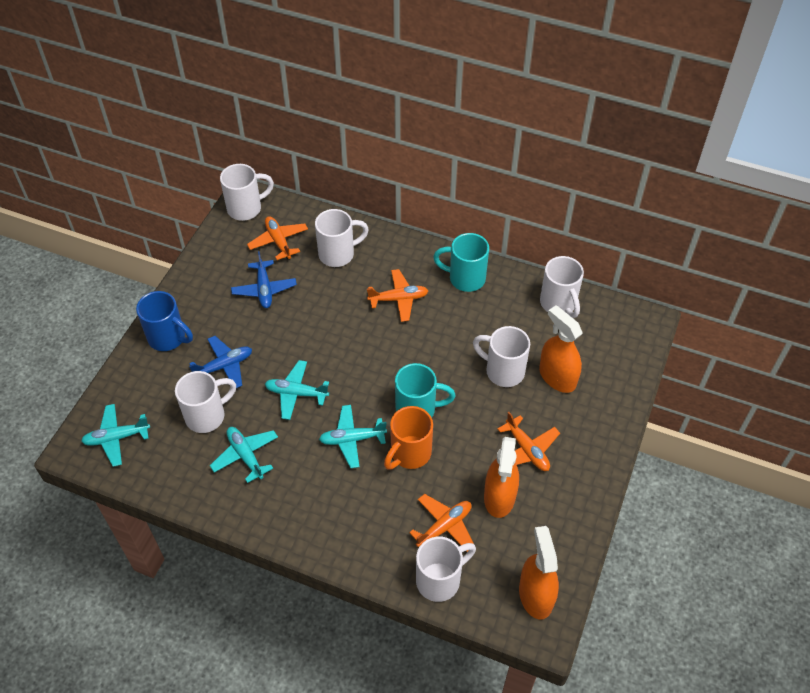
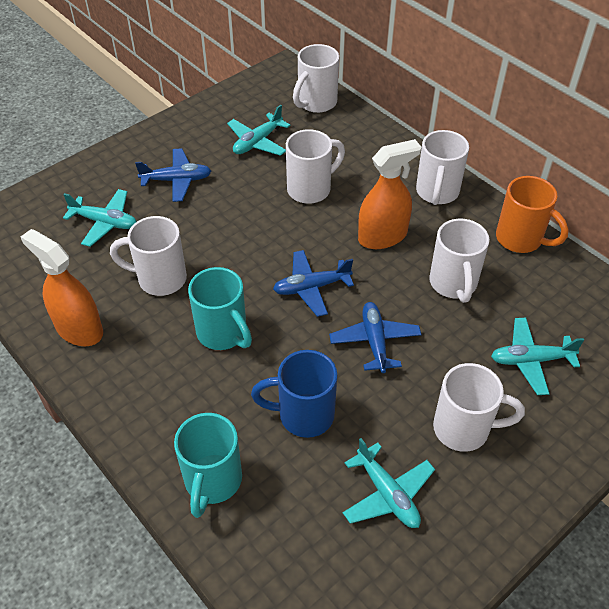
blue plane: 2 -> 3
orange plane: 4 -> 0
orange spray bottle: 3 -> 2

